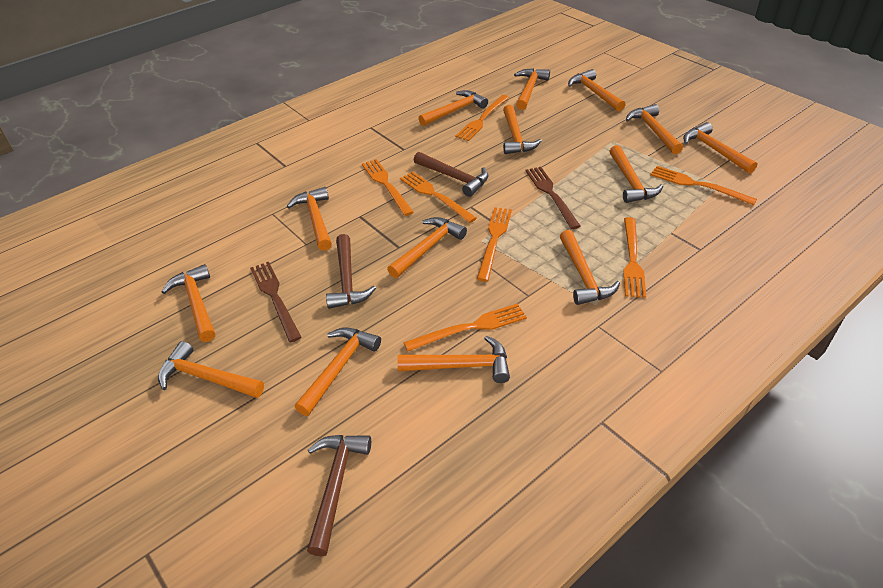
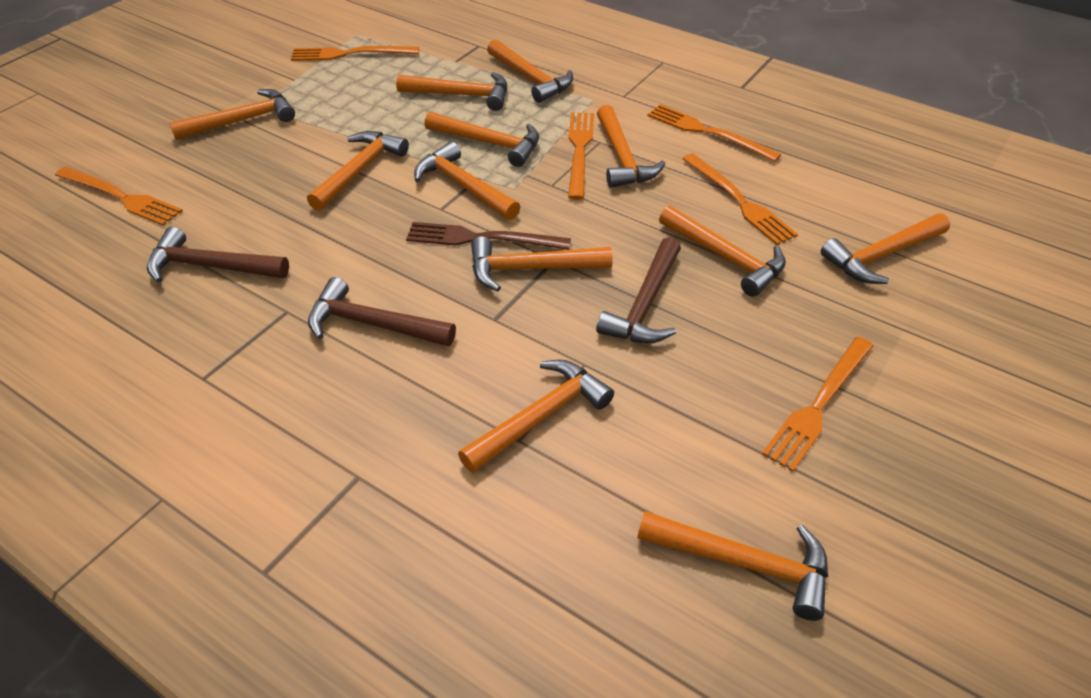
brown fork: 2 -> 1
orange fork: 7 -> 6
orange hammer: 14 -> 12

